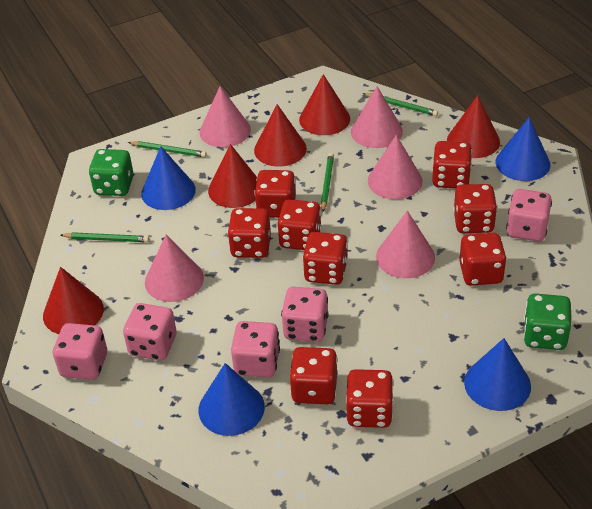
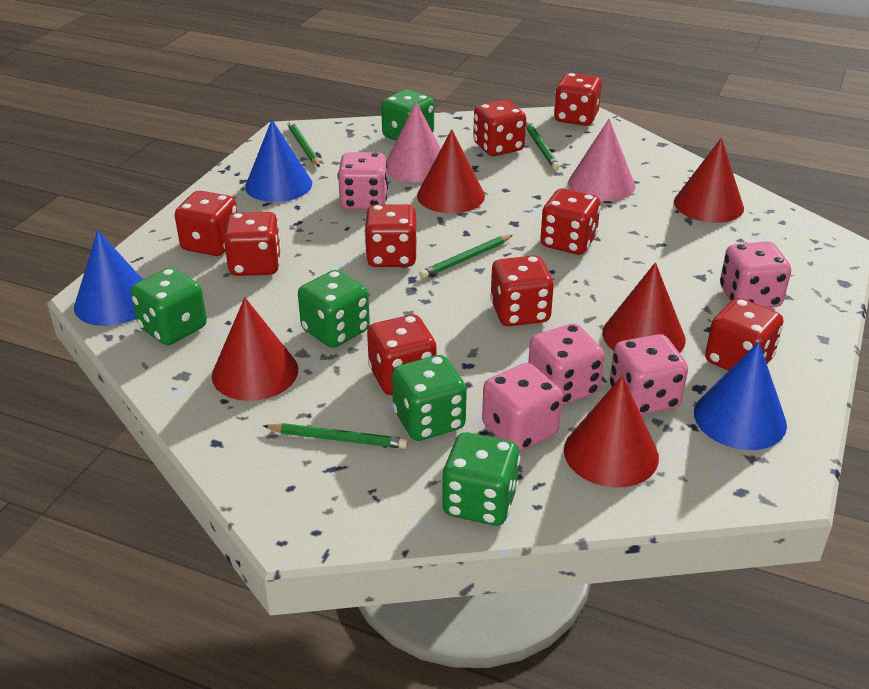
blue cone: 4 -> 3
green dice: 2 -> 5
pink cone: 5 -> 2

